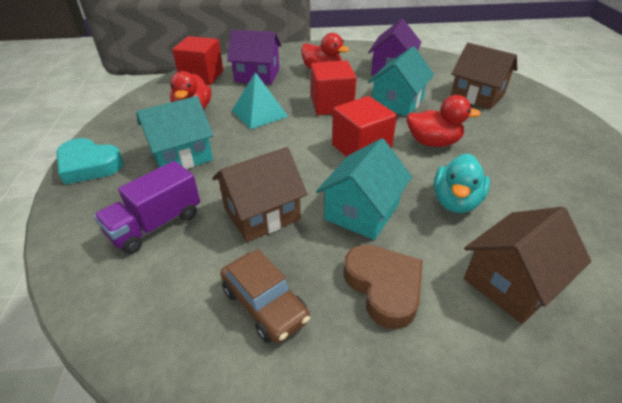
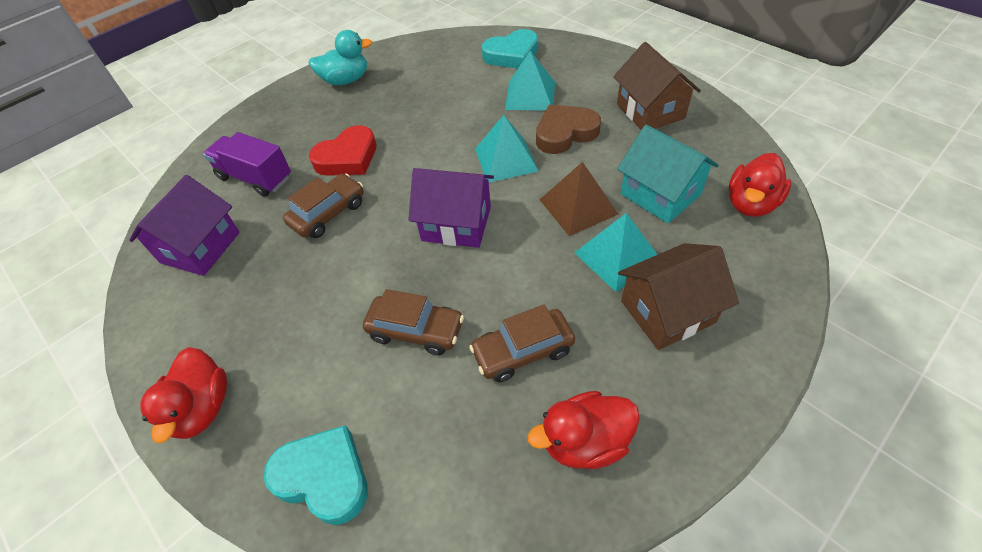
brown car: 1 -> 3
brown house: 3 -> 2
brown pyramid: 0 -> 1
red cube: 3 -> 0
red heart: 0 -> 1
turquoise heart: 1 -> 2
turquoise house: 3 -> 1
turquoise pyramid: 1 -> 3

